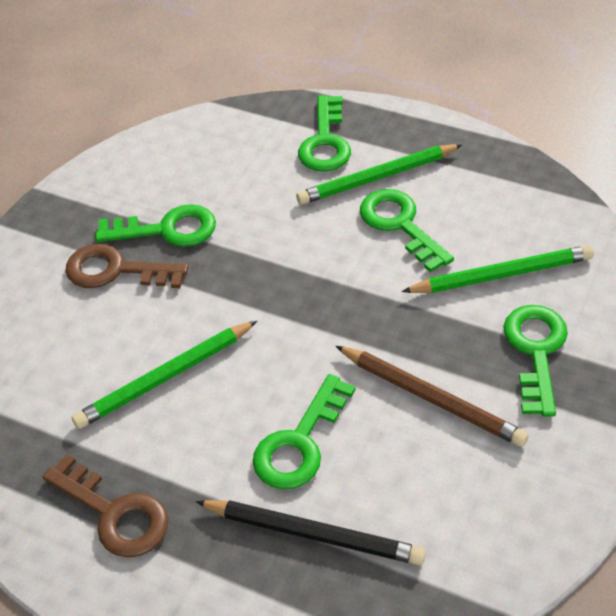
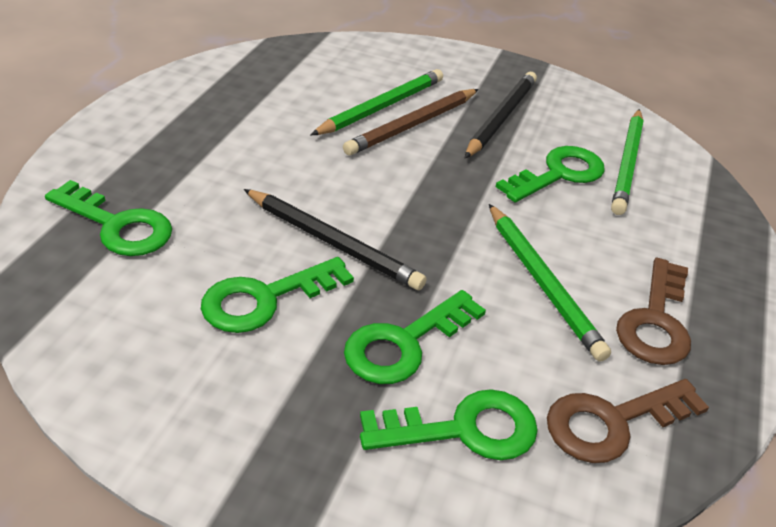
black pencil: 1 -> 2

